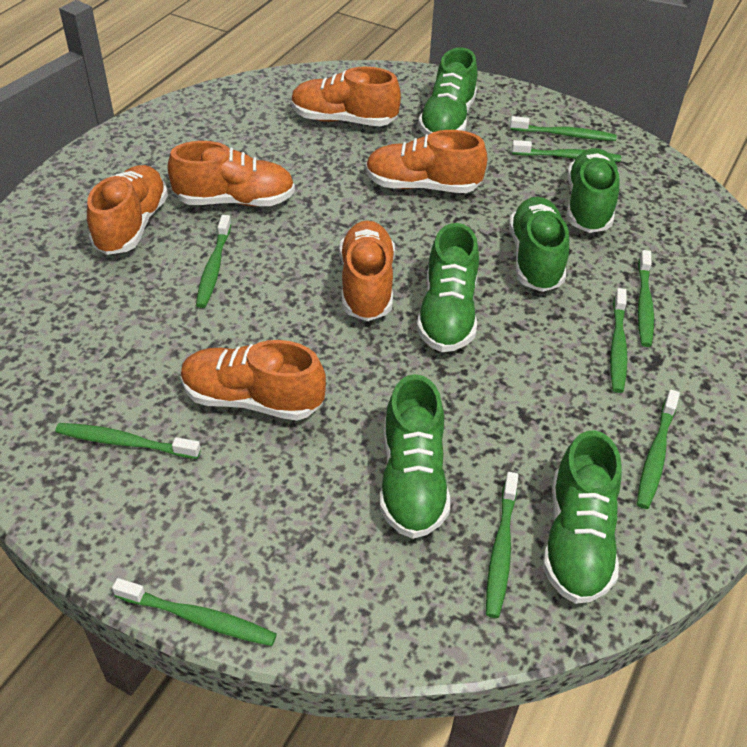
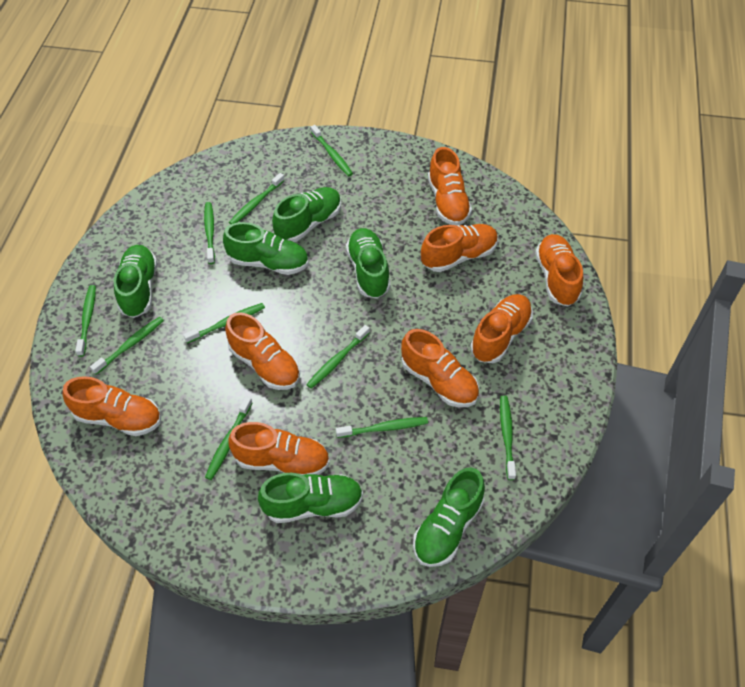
green toothbrush: 9 -> 10
orange shoe: 6 -> 8

